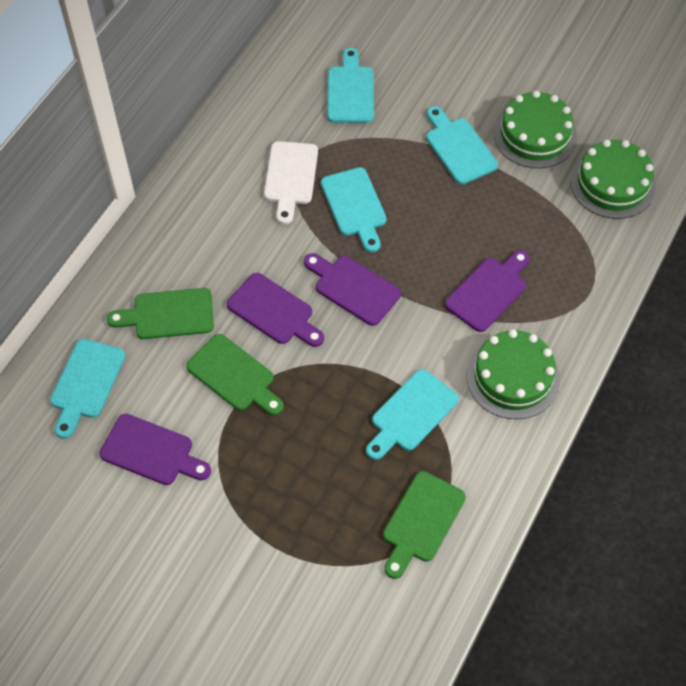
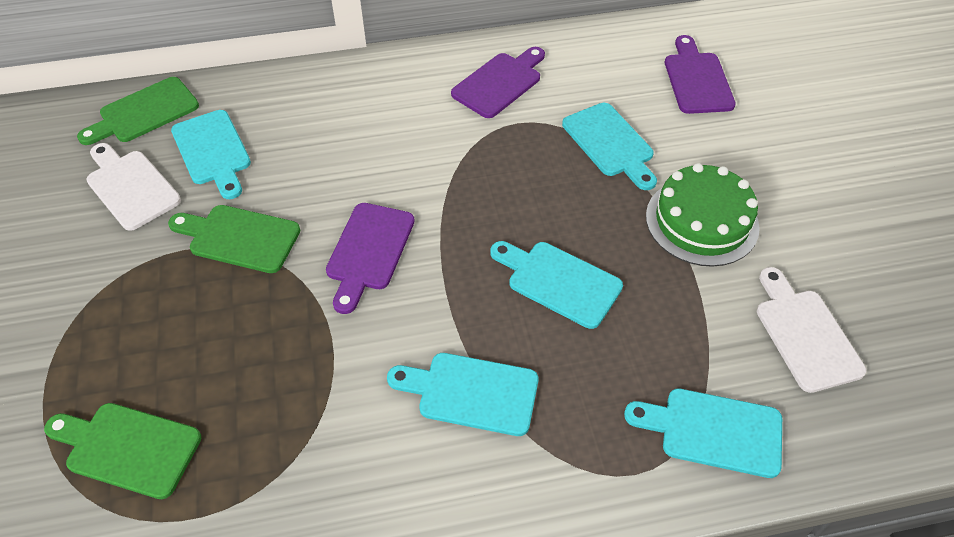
green cake: 3 -> 1
purple cutting board: 4 -> 3
white cutting board: 1 -> 2

